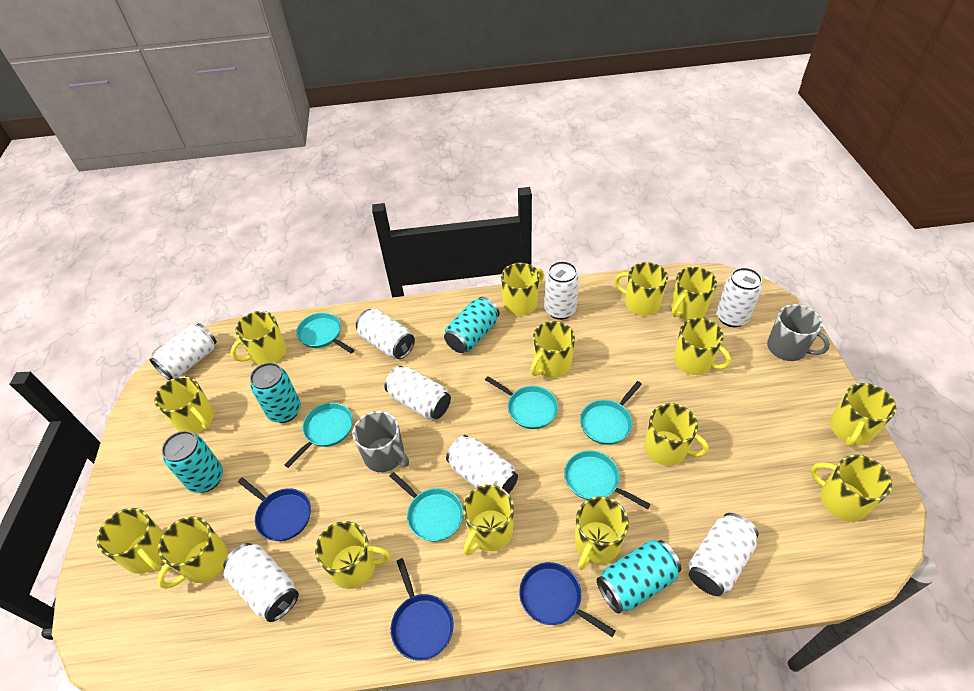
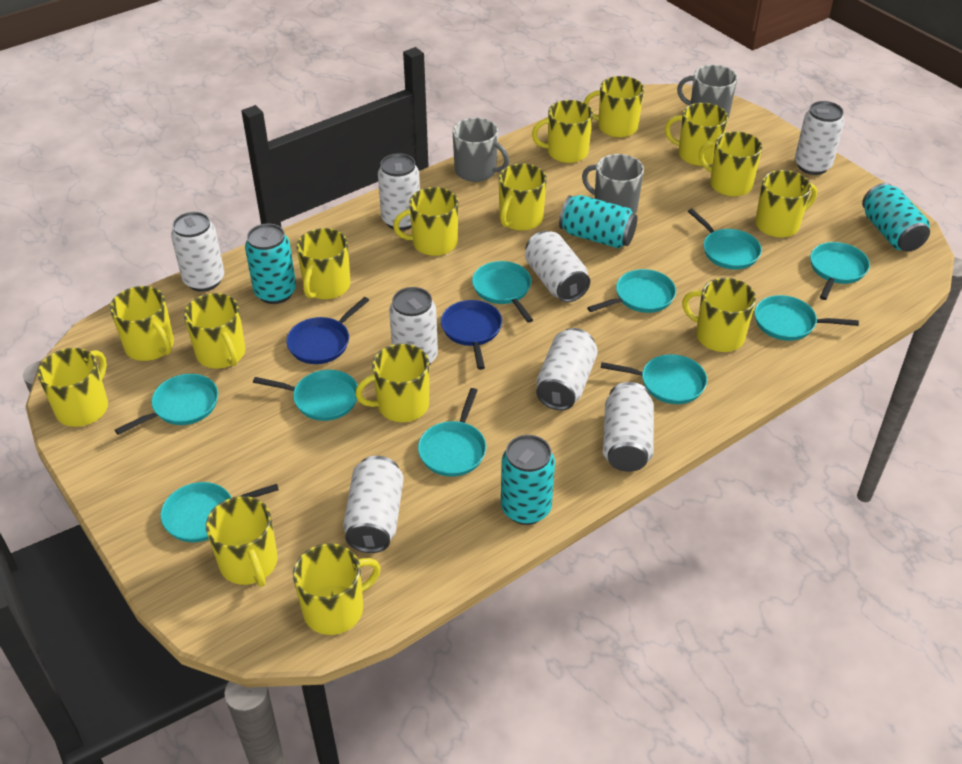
blue pan: 3 -> 2
grey mug: 2 -> 3
turquoise pan: 6 -> 10

